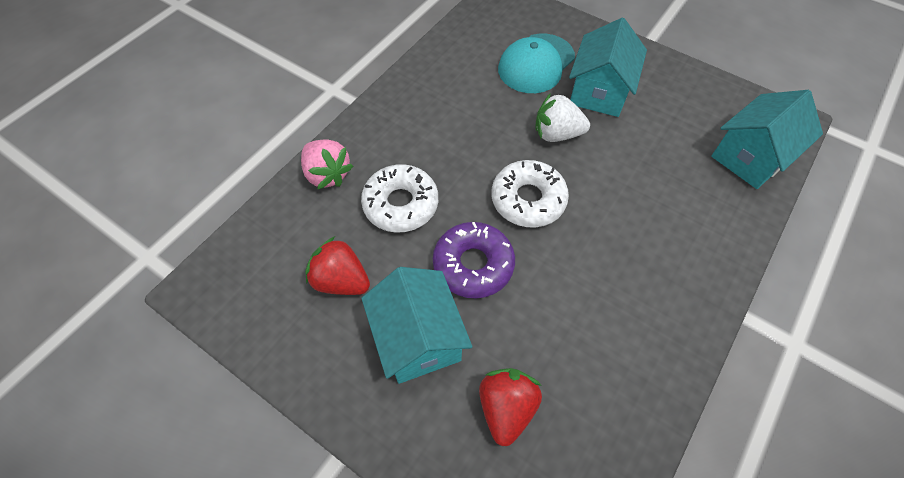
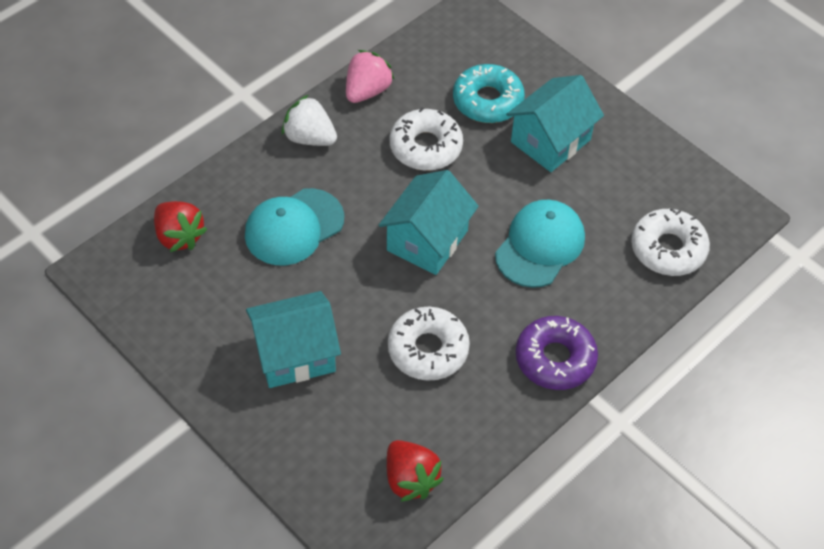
turquoise cap: 1 -> 2
turquoise donut: 0 -> 1
white donut: 2 -> 3

